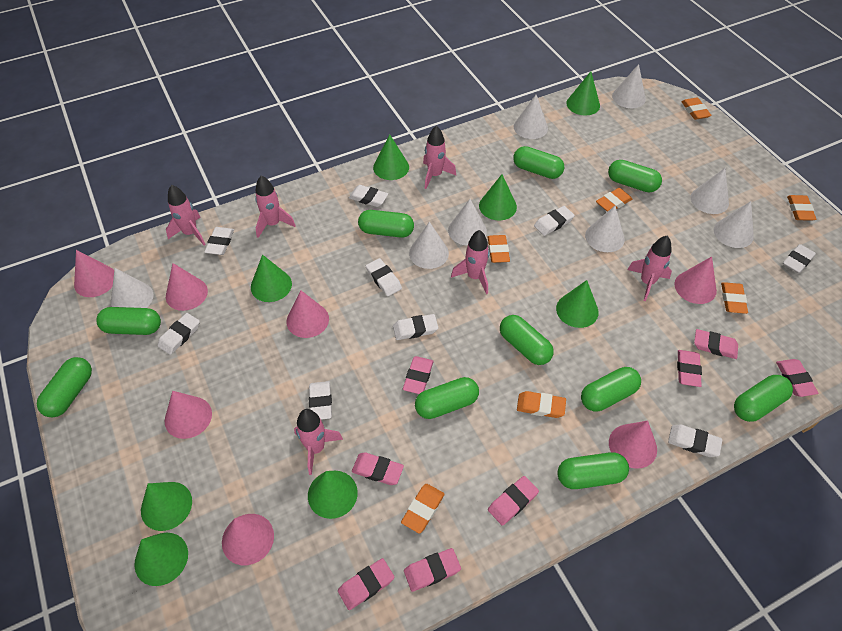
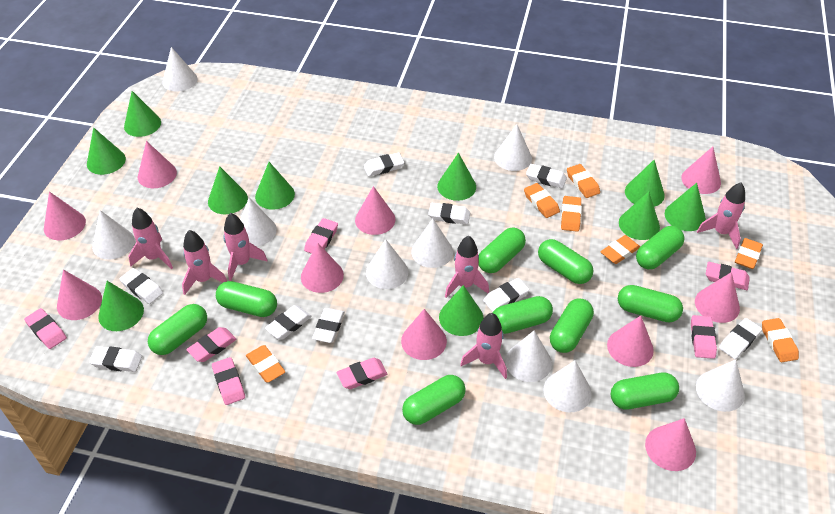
green cone: 8 -> 10
pink cone: 7 -> 10
pink eraser: 8 -> 7
white cone: 8 -> 9

